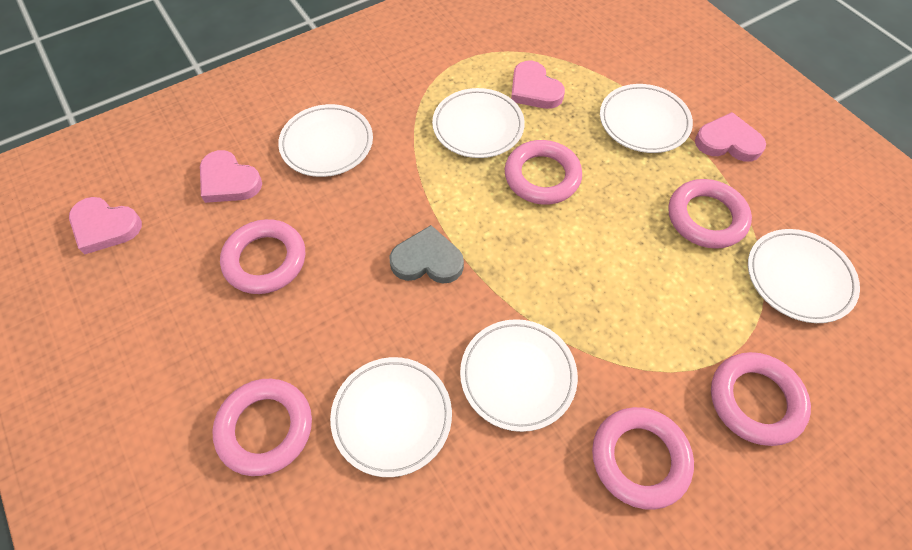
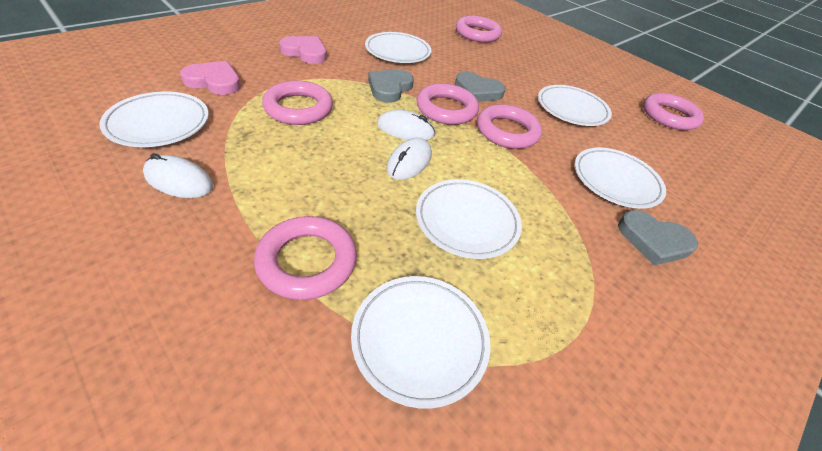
grey heart: 1 -> 3
pink heart: 4 -> 2
white mouse: 0 -> 3

